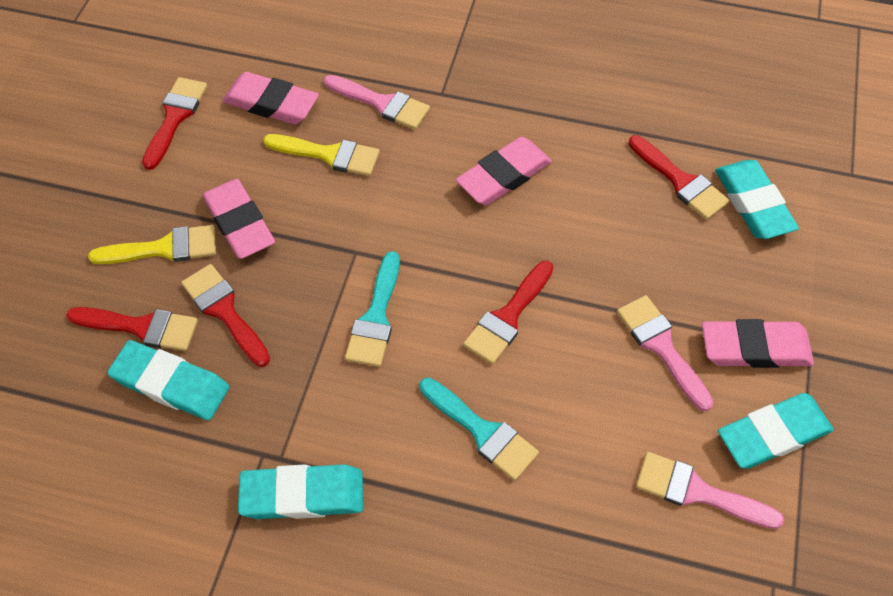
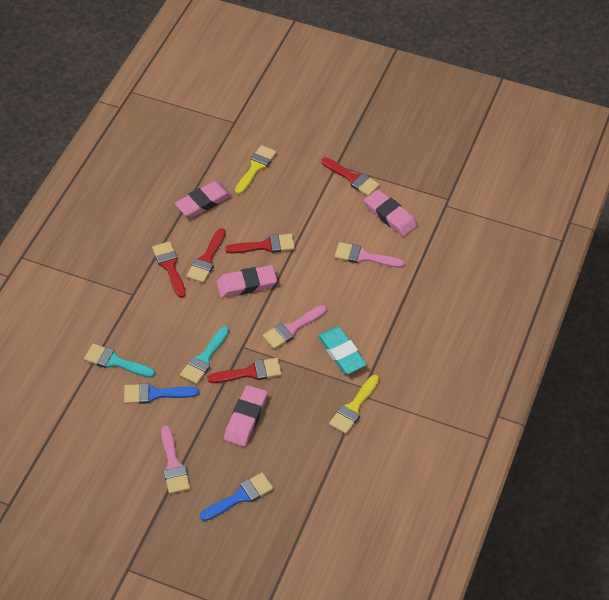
blue brush: 0 -> 2
turquoise eraser: 4 -> 1

